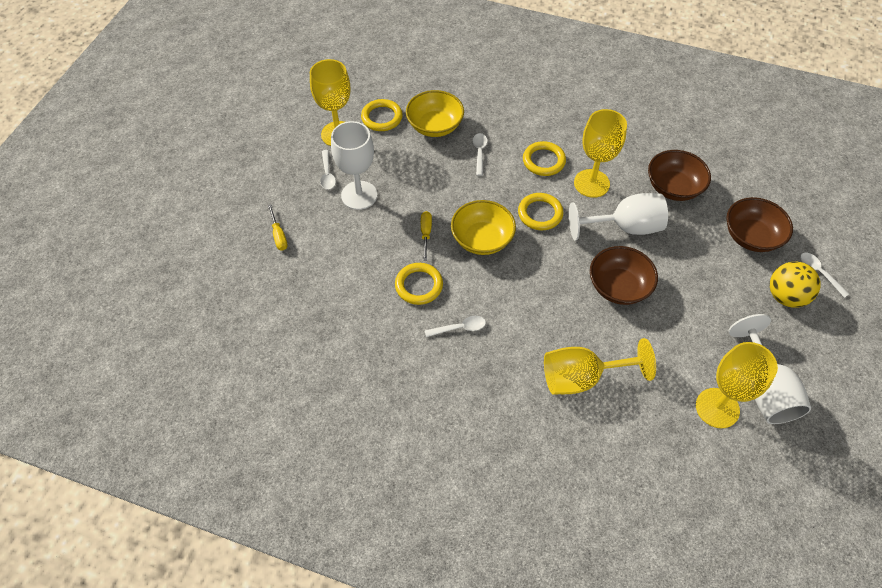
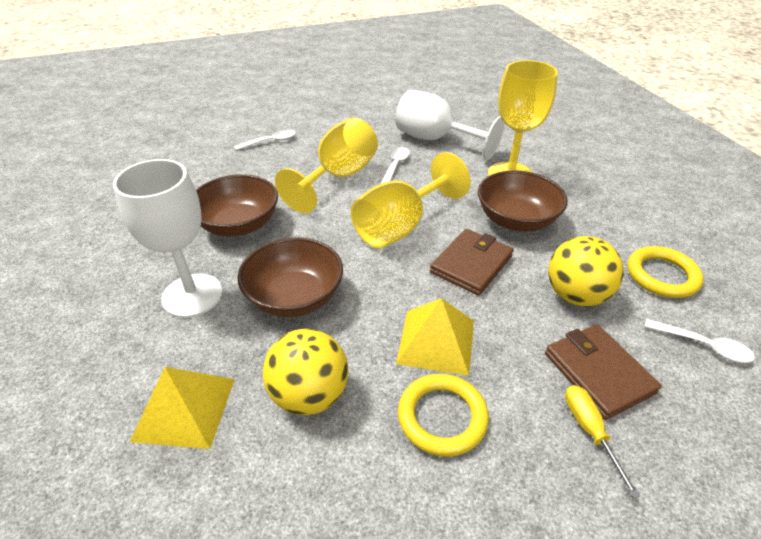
brown wallet: 0 -> 2
white goblet: 3 -> 2
white spoon: 4 -> 3
yellow ball: 1 -> 2
yellow bowl: 2 -> 0
yellow goblet: 4 -> 3
yellow pyramid: 0 -> 2
yellow ring: 4 -> 2
yellow screwdriver: 2 -> 1

